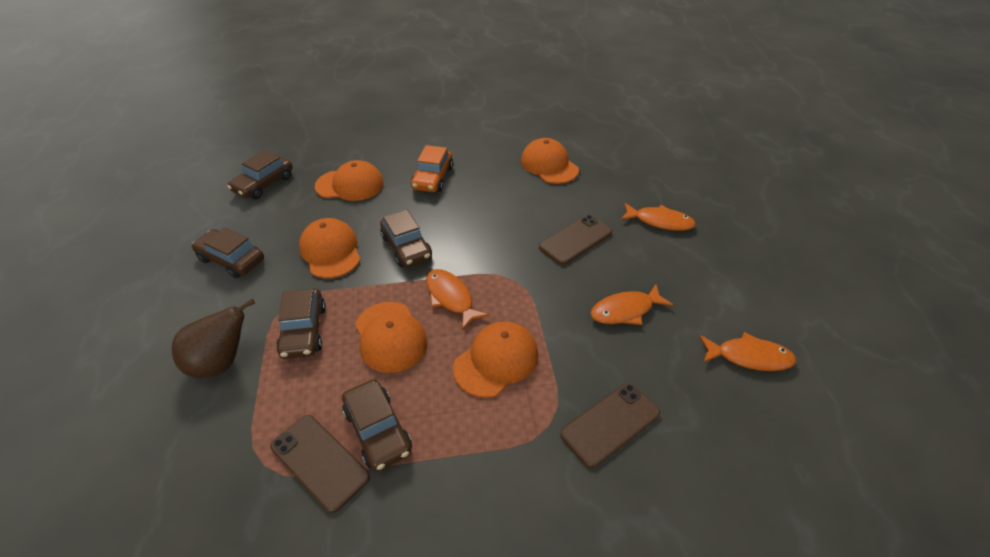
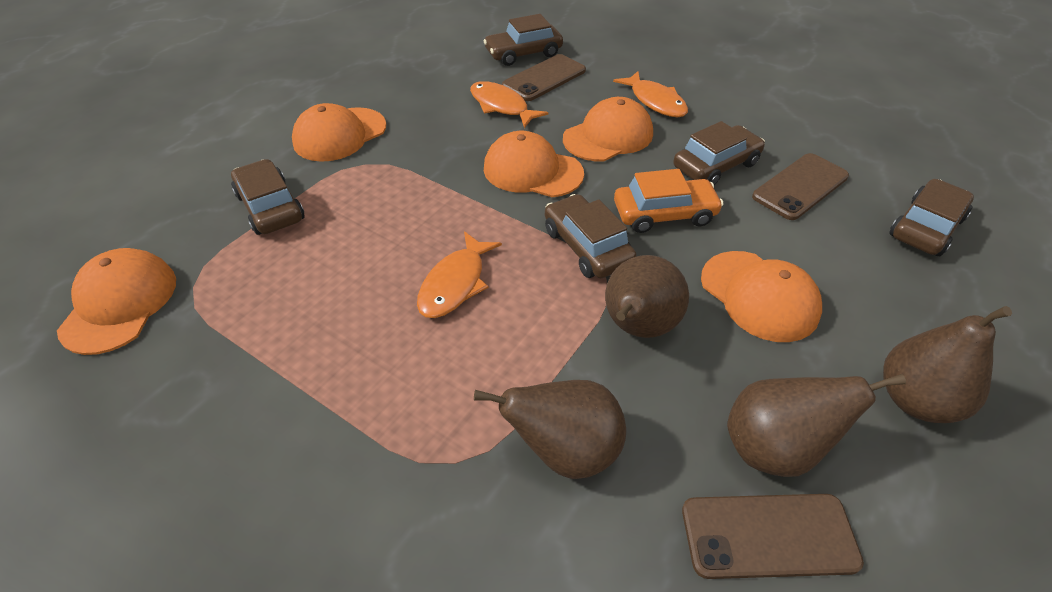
brown pear: 1 -> 4
orange fish: 4 -> 3

